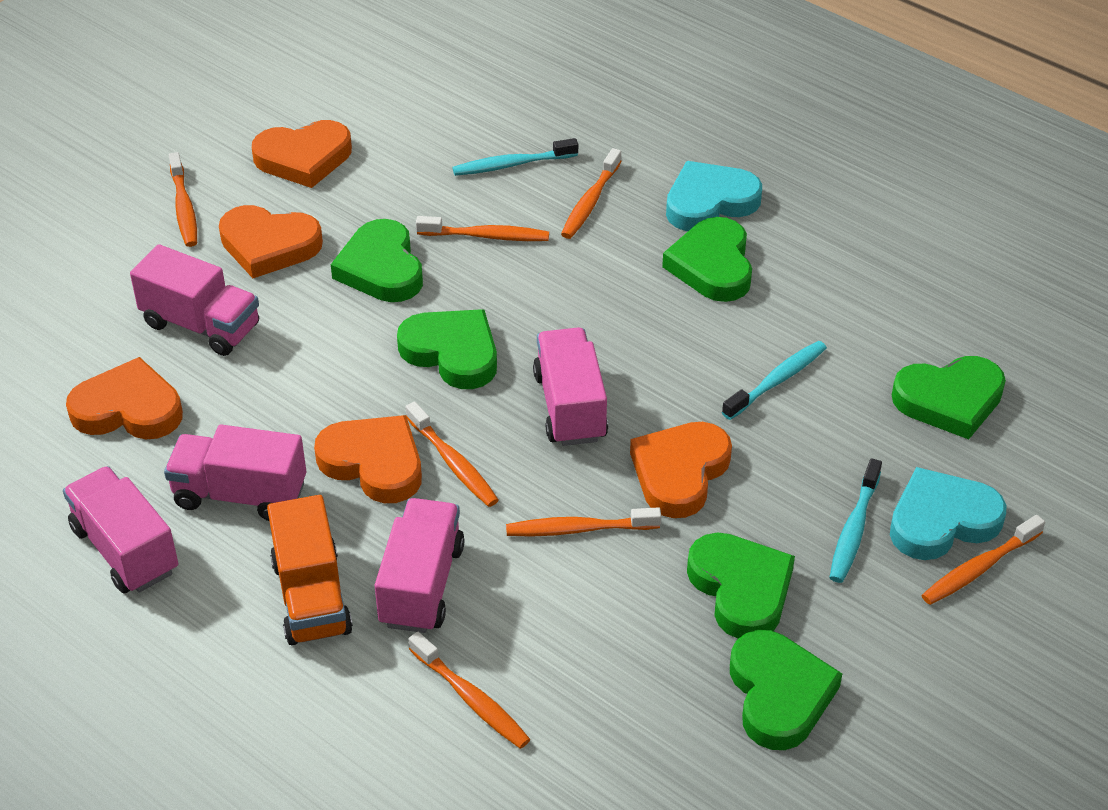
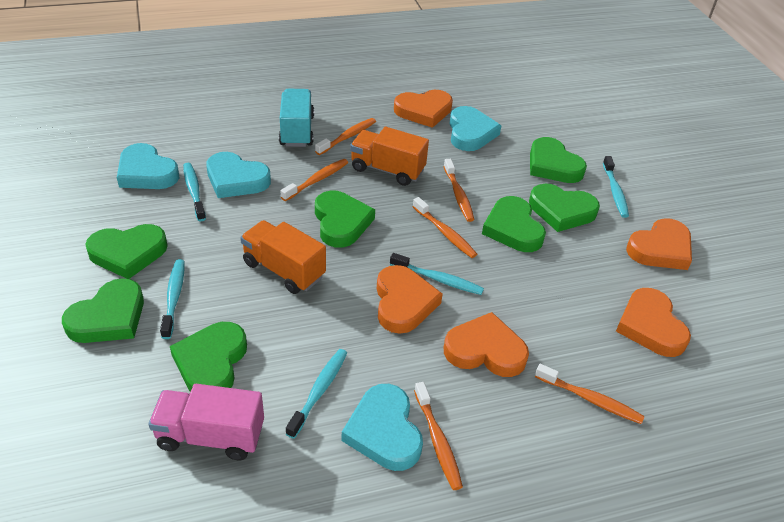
green heart: 6 -> 7
orange toothbrush: 7 -> 6
orange truck: 1 -> 2
pink truck: 5 -> 1
turquoise heart: 2 -> 4
turquoise toothbrush: 3 -> 5
turquoise truck: 0 -> 1

